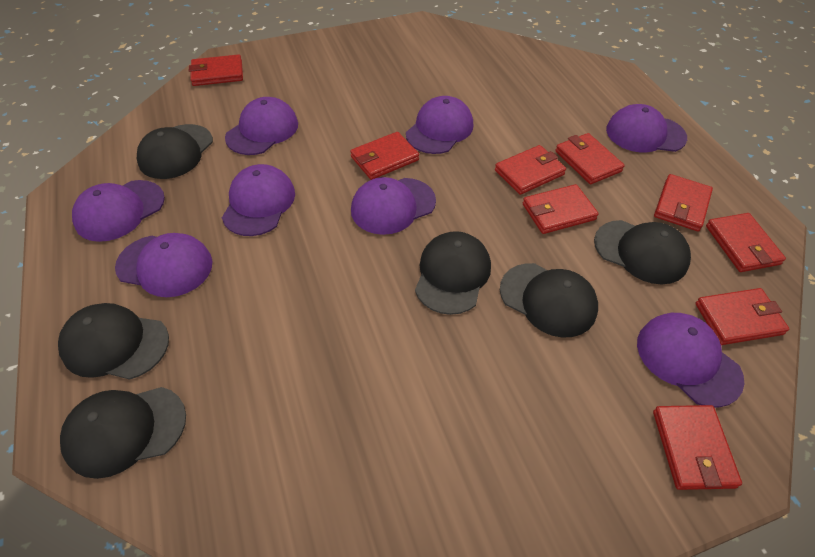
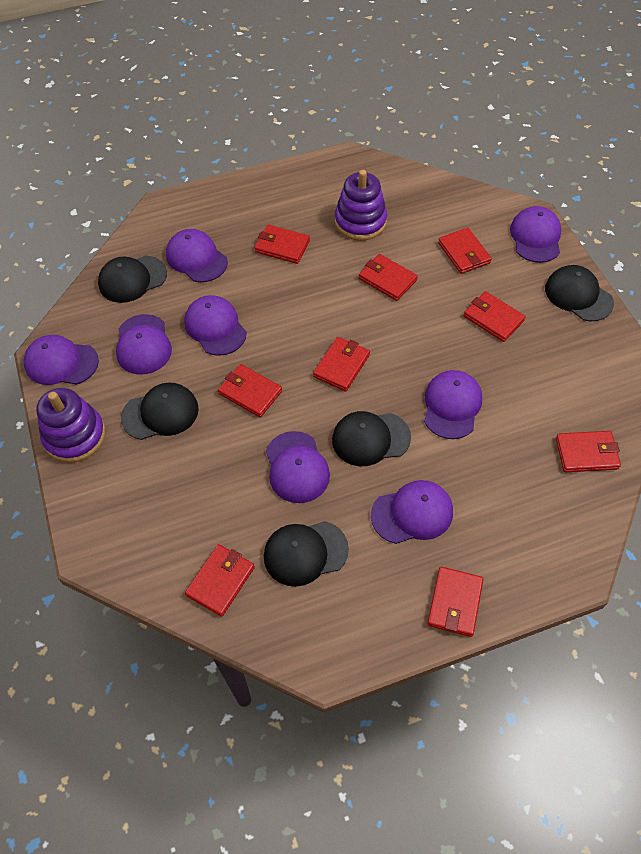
black cap: 6 -> 5
purple stacking toy: 0 -> 2

